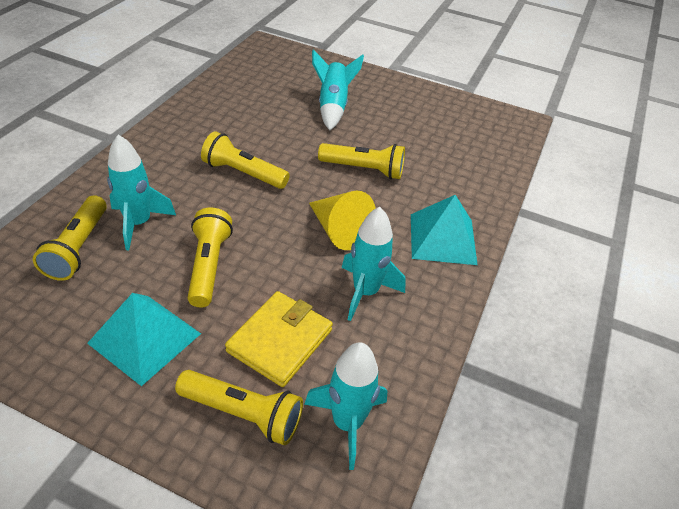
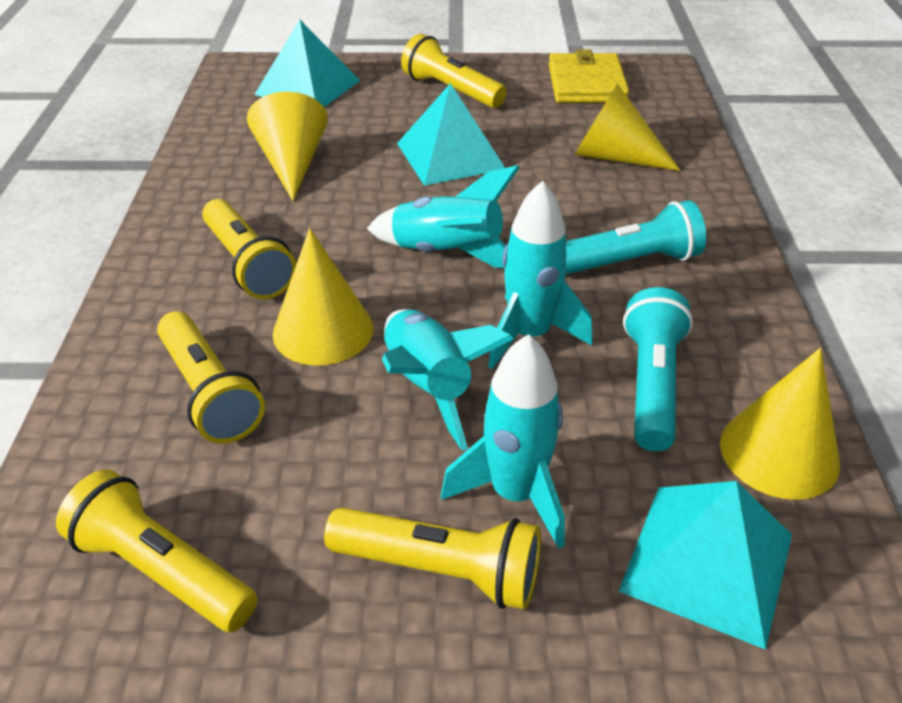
turquoise flashlight: 0 -> 2
turquoise pyramid: 2 -> 3
yellow cone: 1 -> 4

